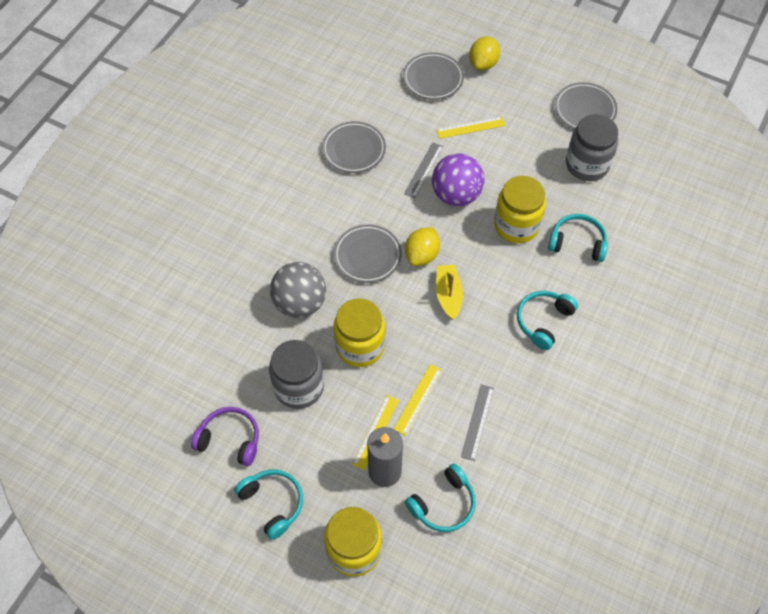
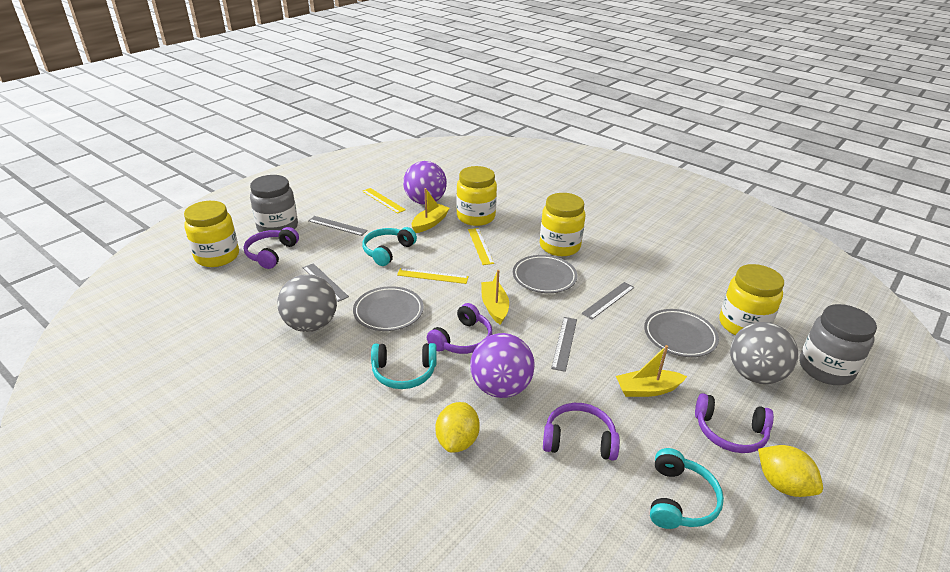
grey ball: 1 -> 2
grey candle: 1 -> 0
grey plate: 4 -> 3
grey ruler: 2 -> 4
purple ball: 1 -> 2
purple headphones: 1 -> 4
turquoise headphones: 4 -> 3
yellow boat: 1 -> 3
yellow jar: 3 -> 4

